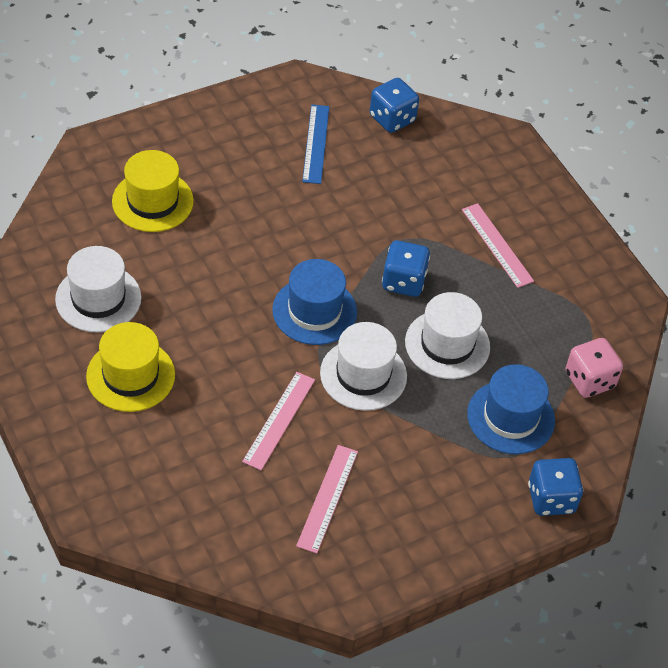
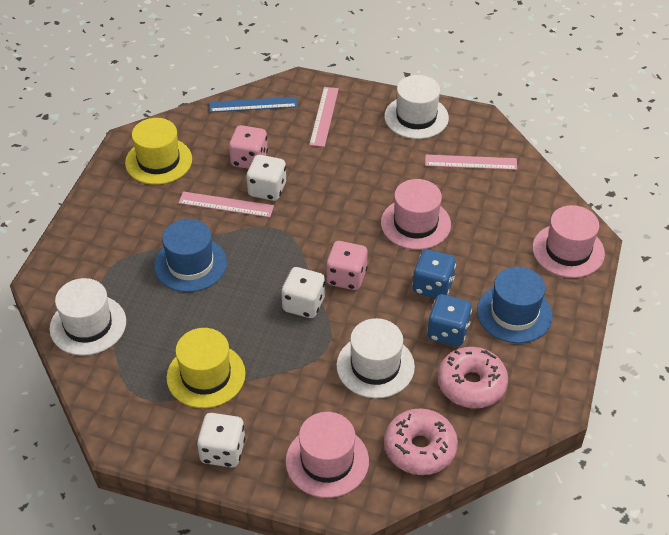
blue dice: 3 -> 2
pink dice: 1 -> 2
pink donut: 0 -> 2
pink hat: 0 -> 3
white dice: 0 -> 3

